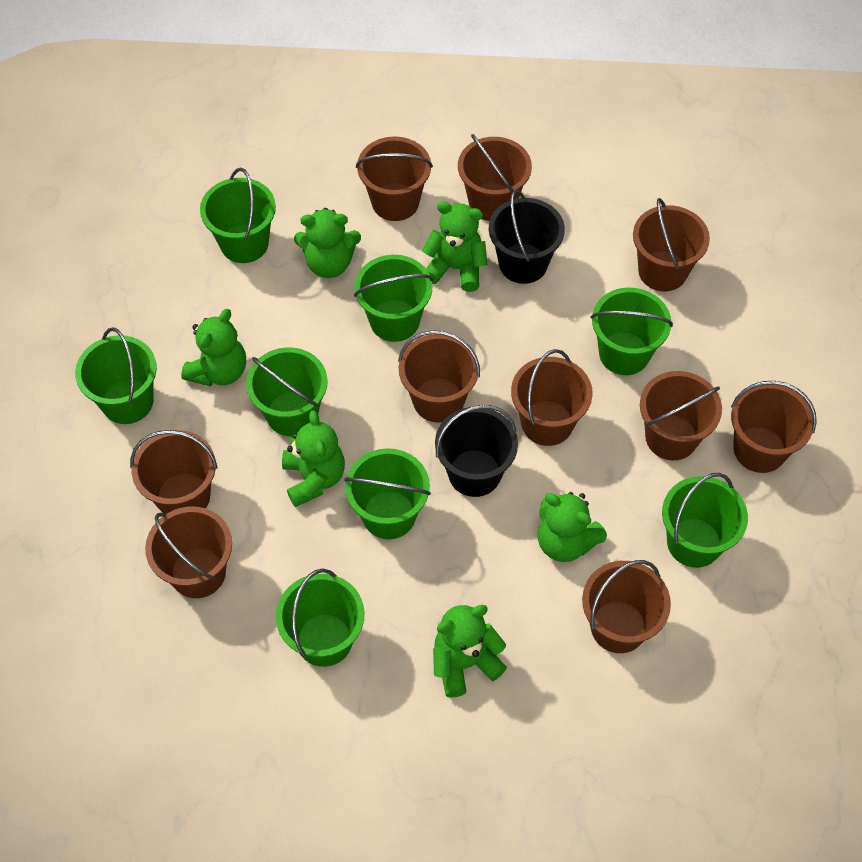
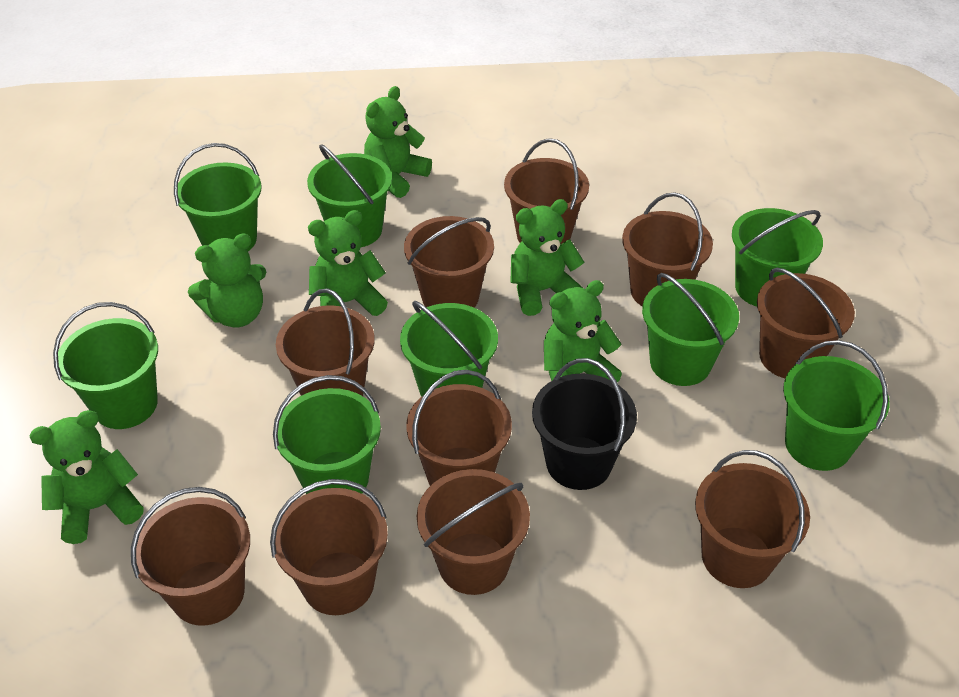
black bucket: 2 -> 1

